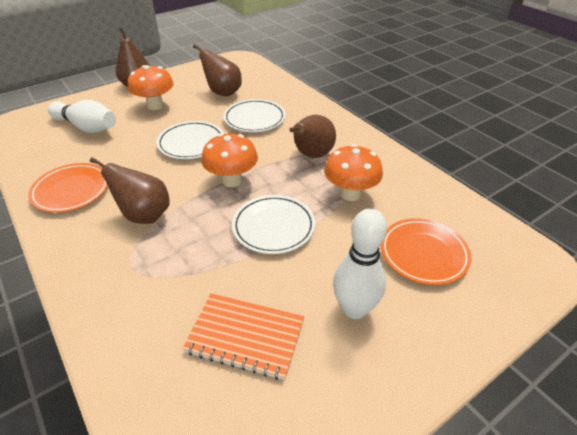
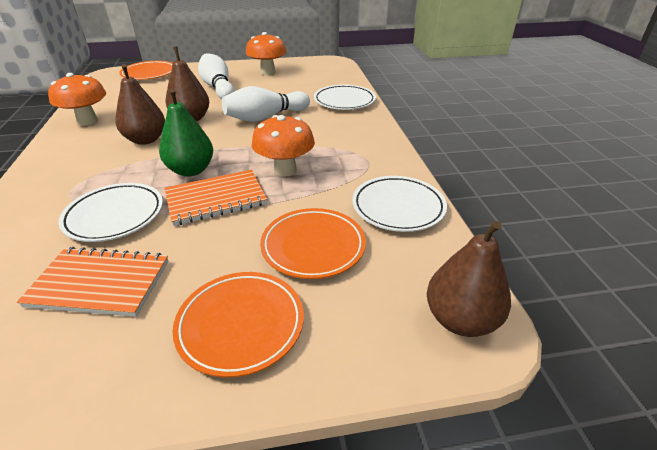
brown pear: 4 -> 3
green pear: 0 -> 1
orange notebook: 1 -> 2
orange plate: 2 -> 3

